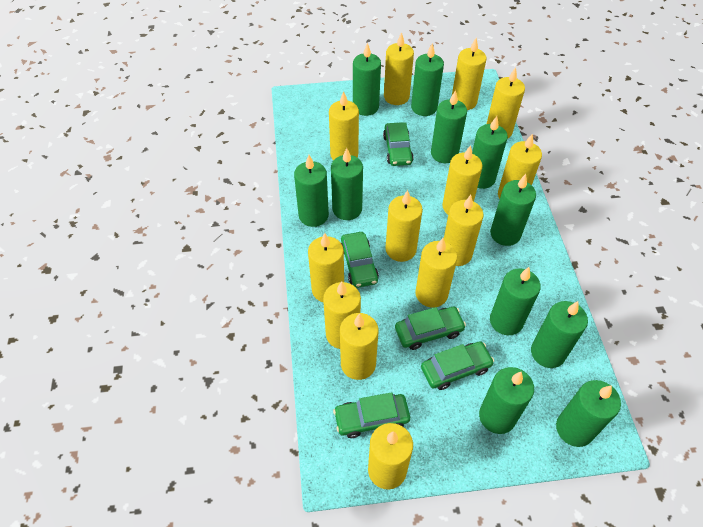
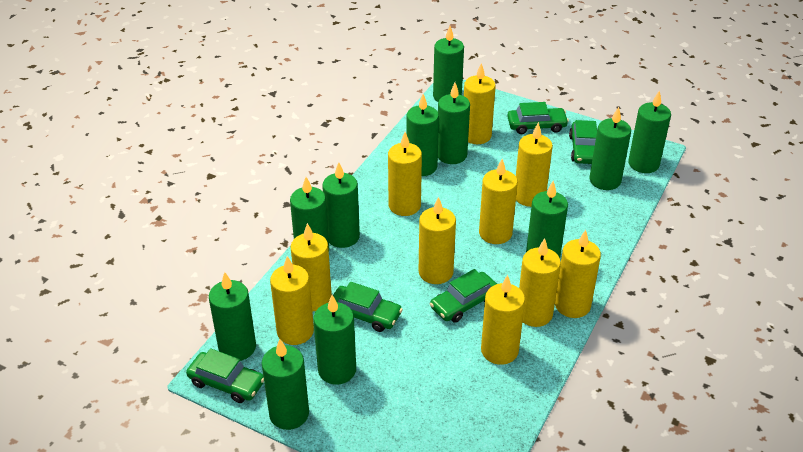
yellow candle: 13 -> 10

